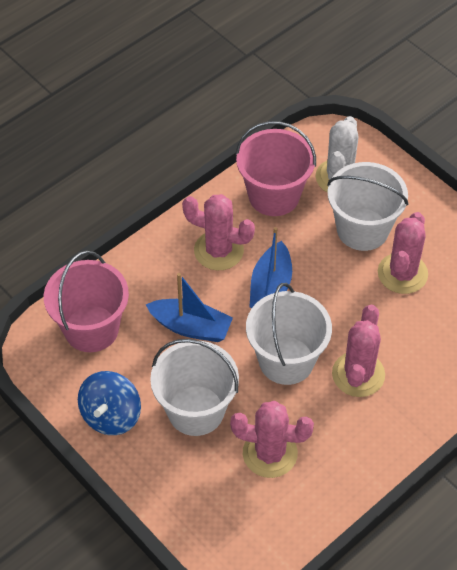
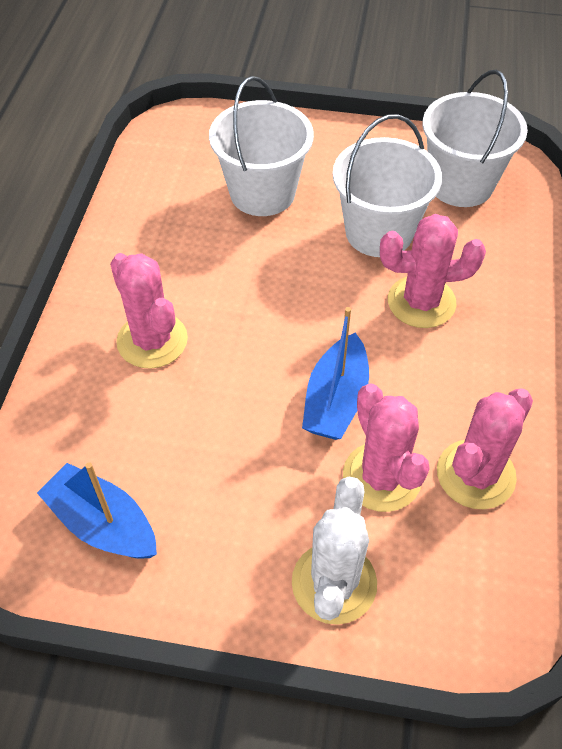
blue spinning top: 1 -> 0
pink bucket: 2 -> 0

